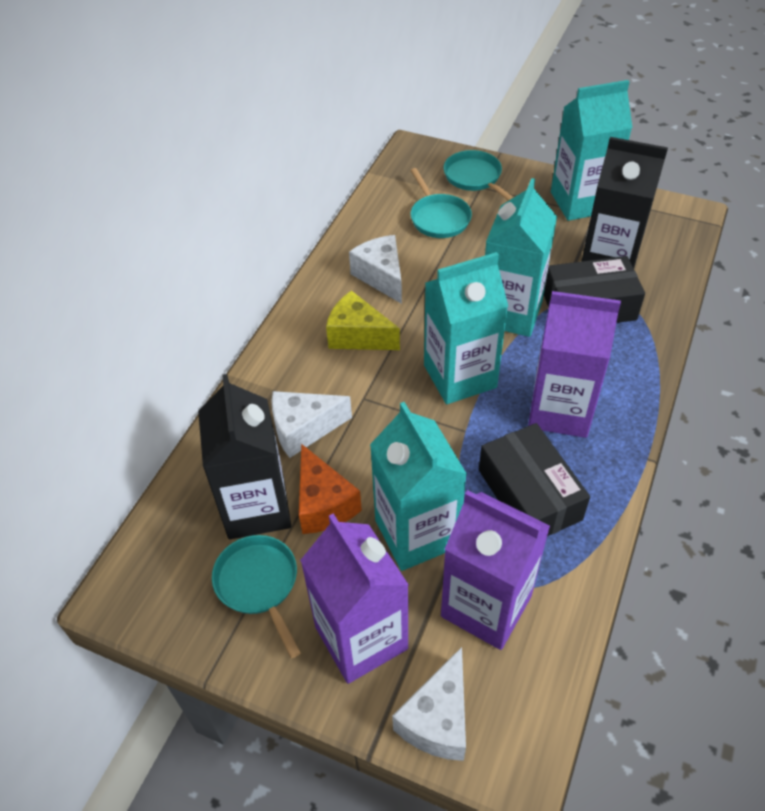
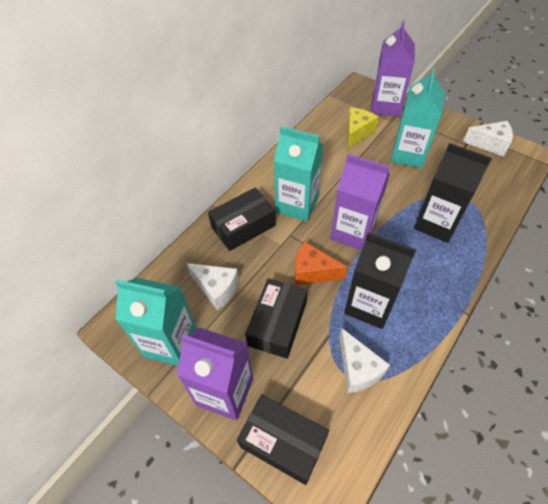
black box: 2 -> 3
turquoise carton: 4 -> 3
turquoise pan: 3 -> 0

